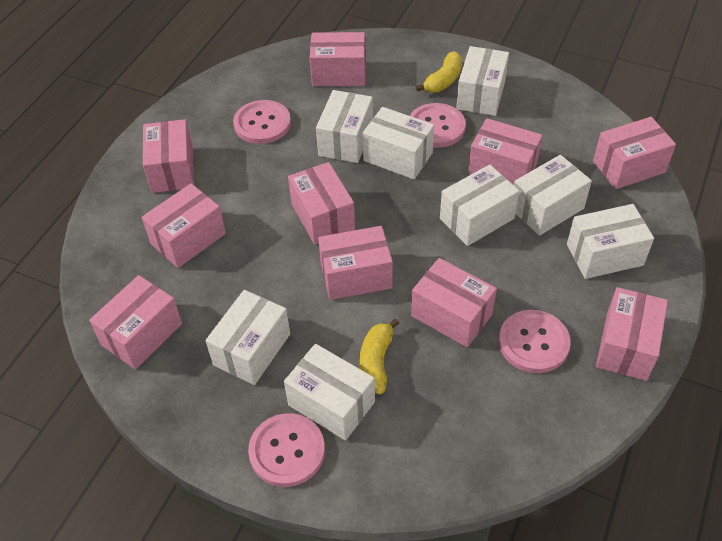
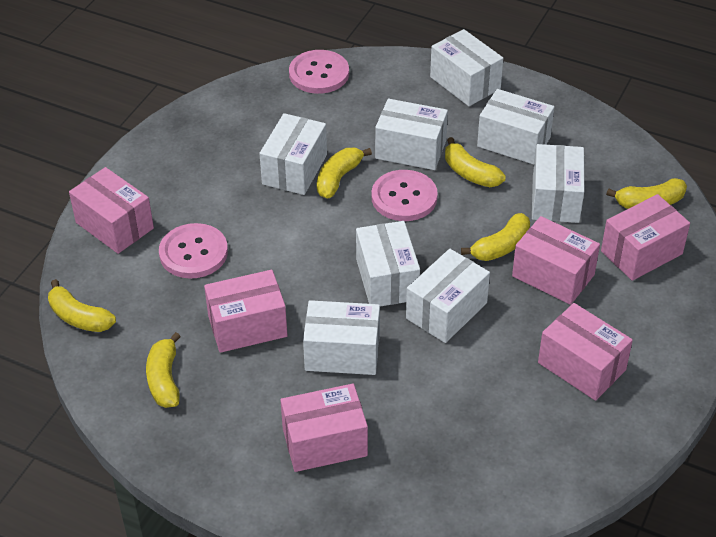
pink box: 10 -> 6
pink button: 4 -> 3
yellow banana: 2 -> 6

